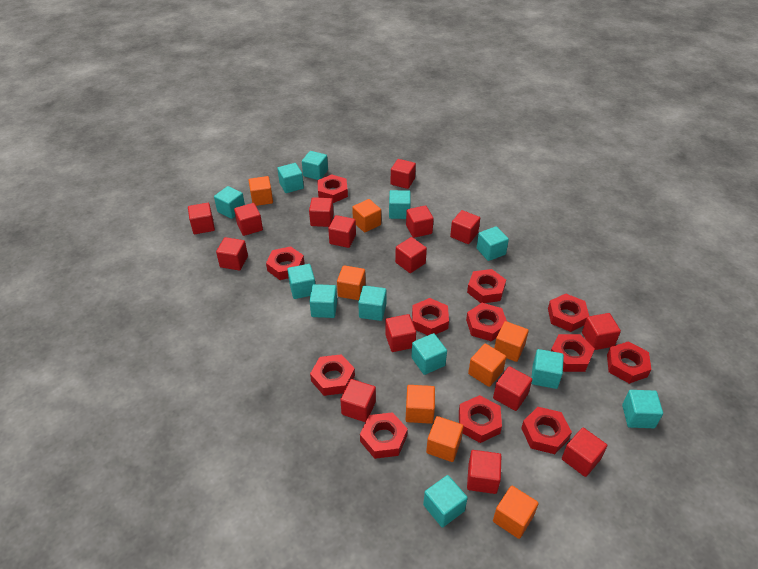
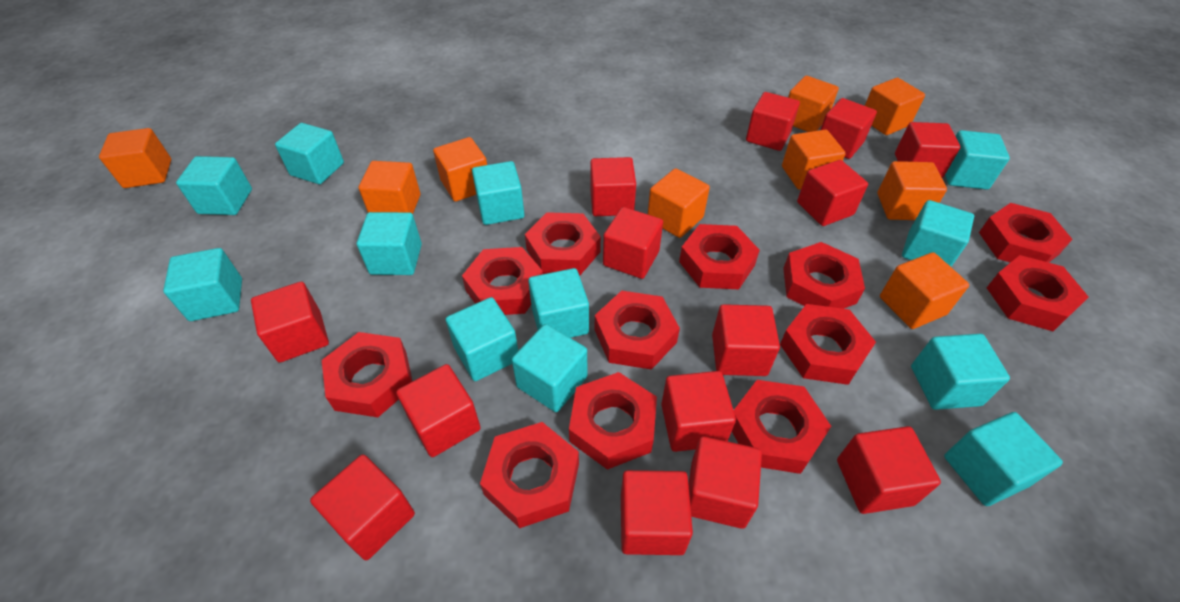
orange cube: 8 -> 9
red cube: 15 -> 14

